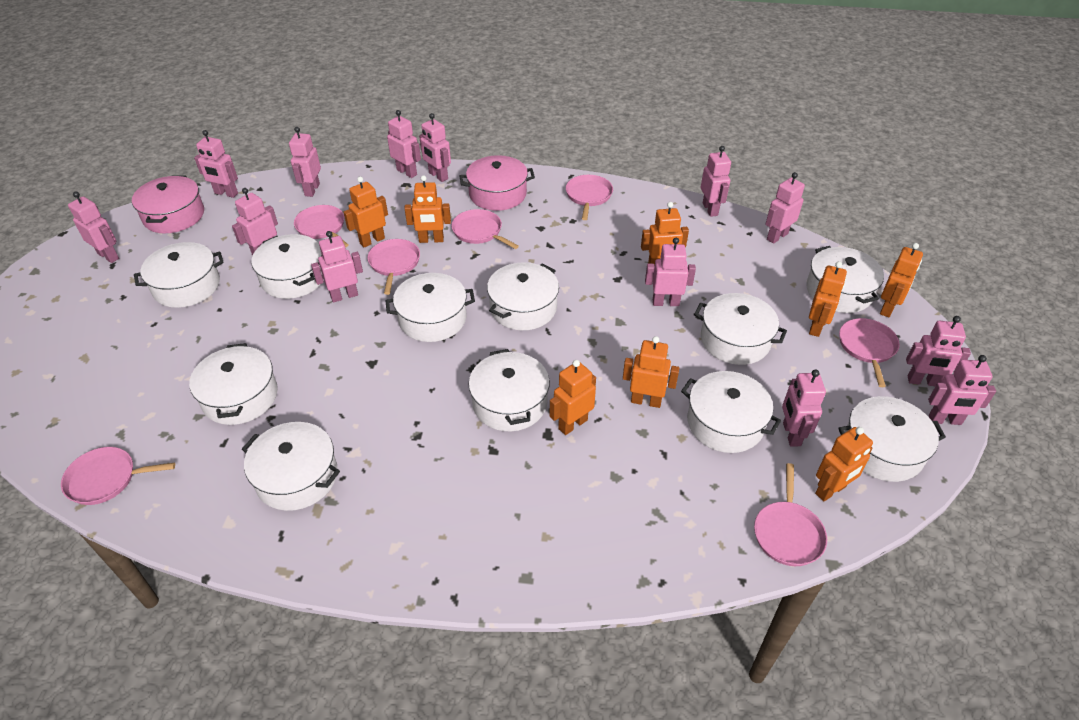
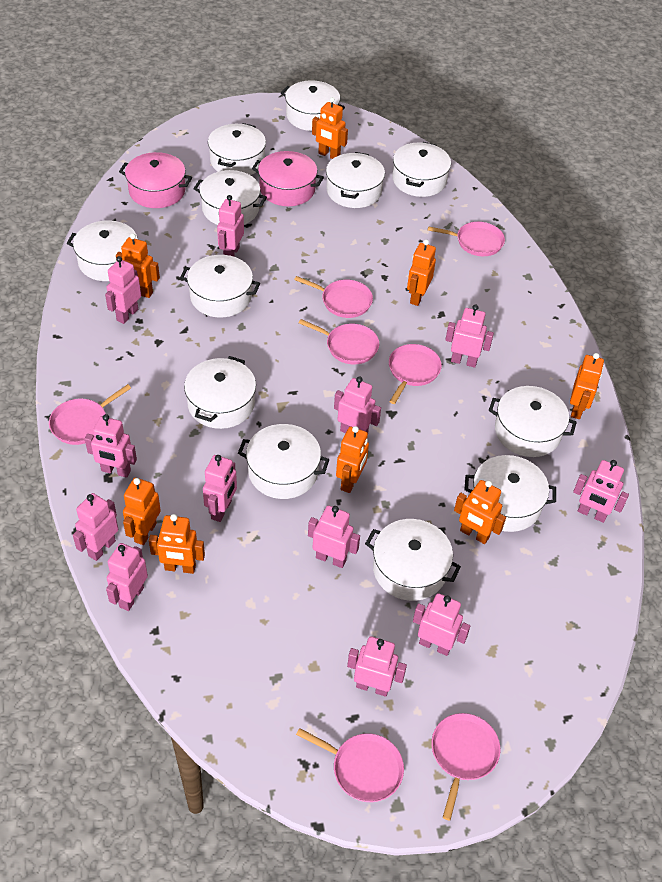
pink robot: 13 -> 12
white pot: 11 -> 12

